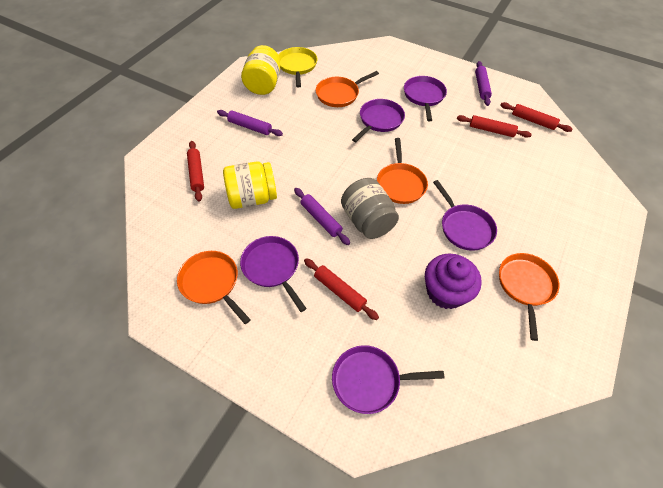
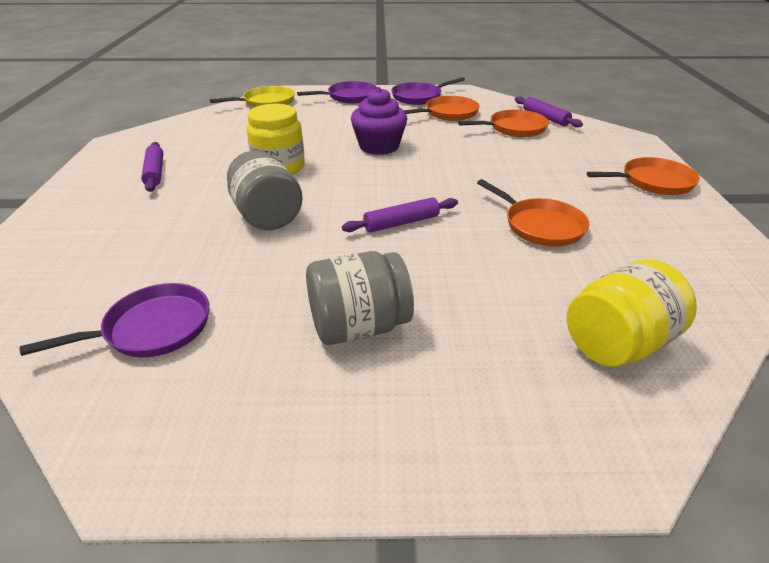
grey jar: 1 -> 2
purple pan: 5 -> 3
red rolling pin: 4 -> 0

